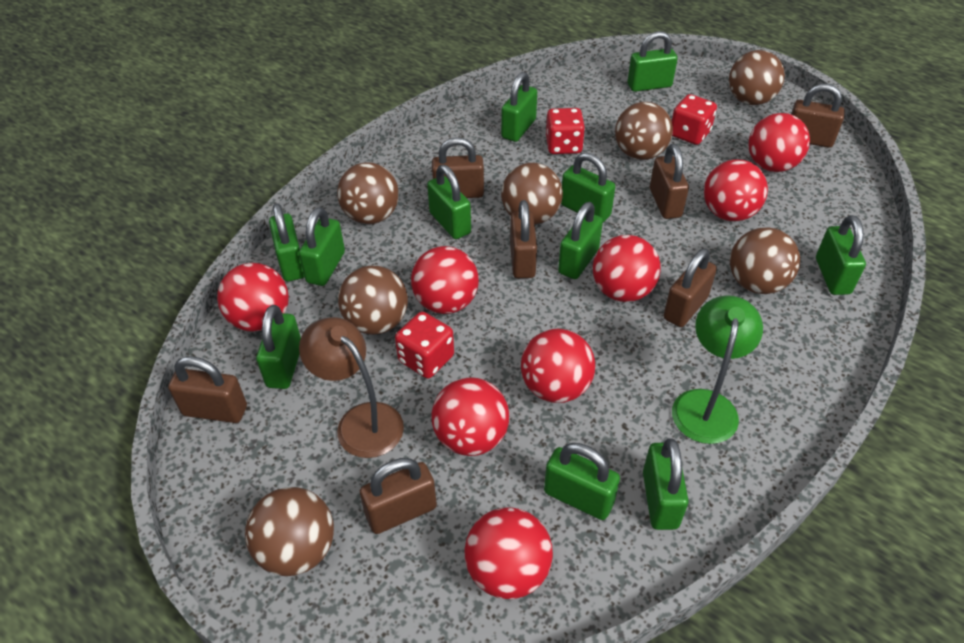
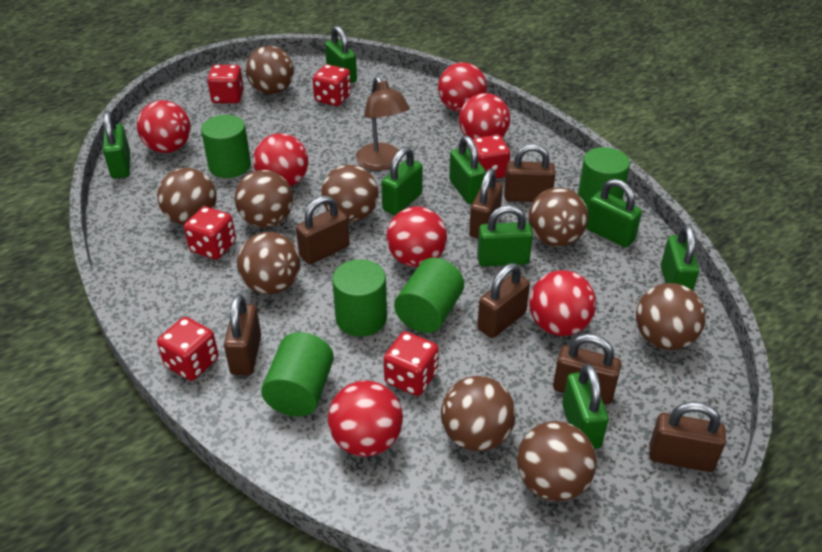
brown ball: 7 -> 9
green cylinder: 0 -> 5
green lamp: 1 -> 0
green padlock: 11 -> 8
red ball: 8 -> 7
red dice: 3 -> 6

